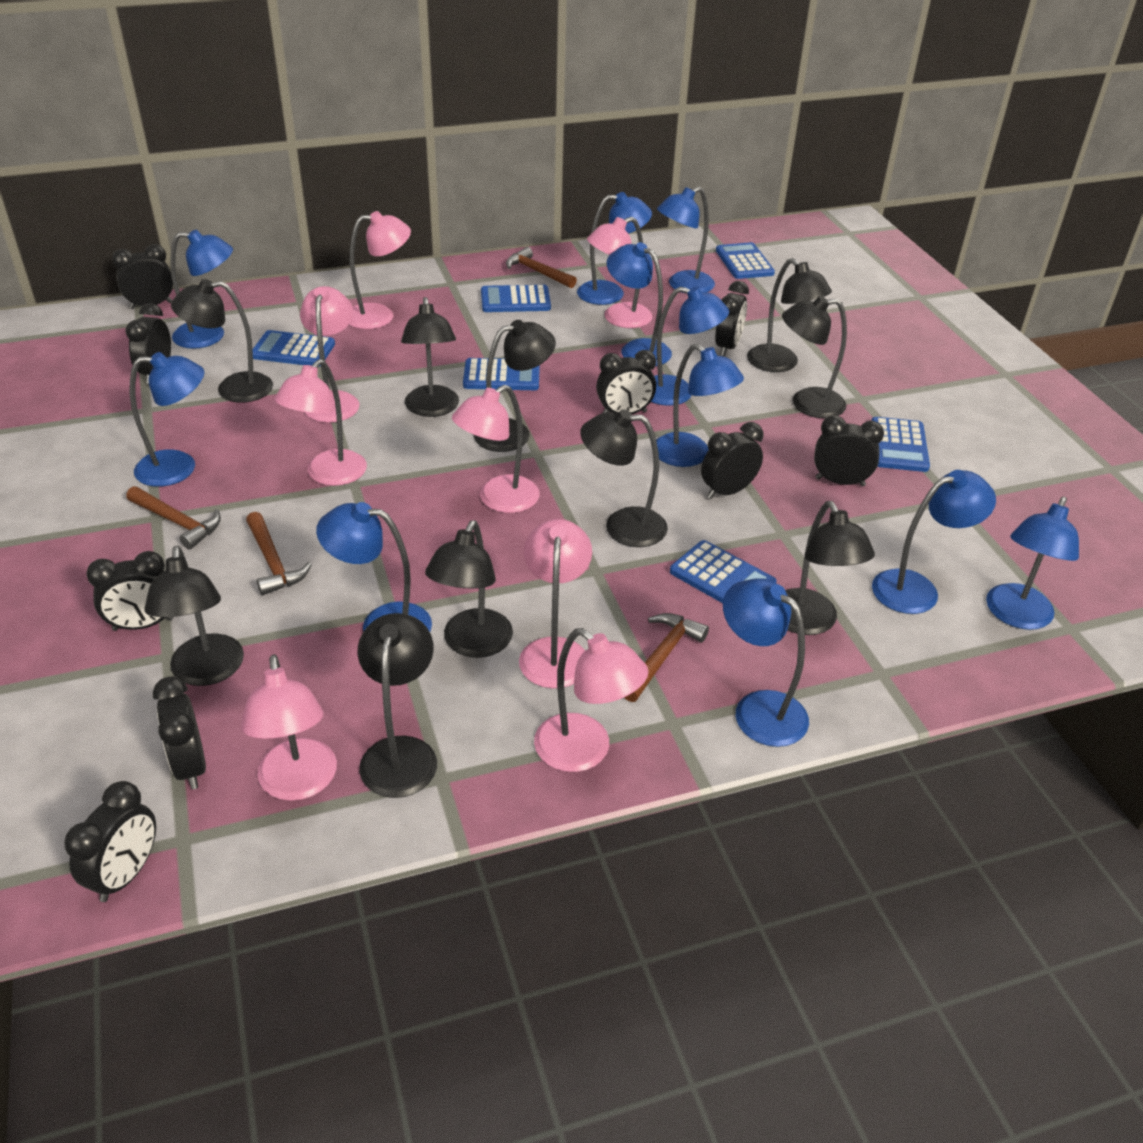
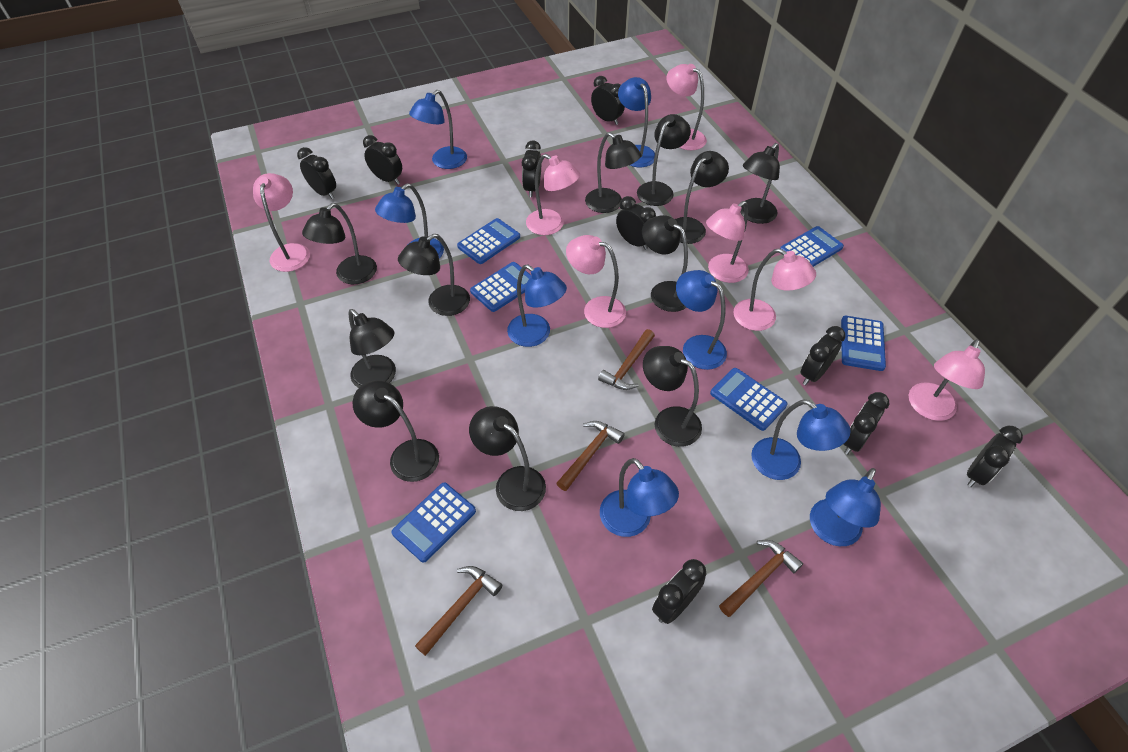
black lamp: 10 -> 11
blue lamp: 11 -> 8
pink lamp: 8 -> 7

